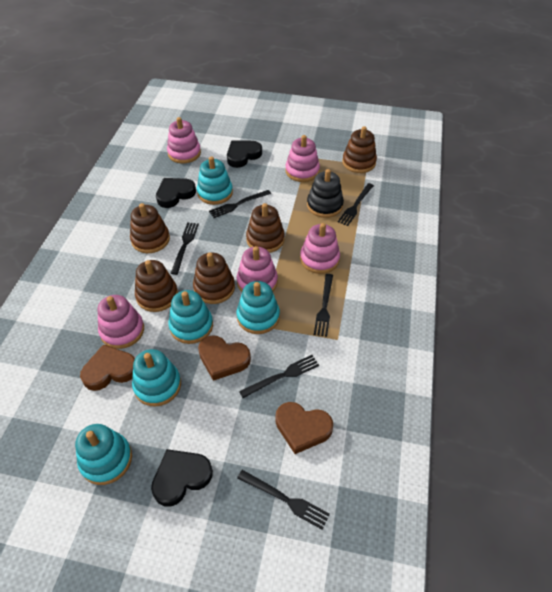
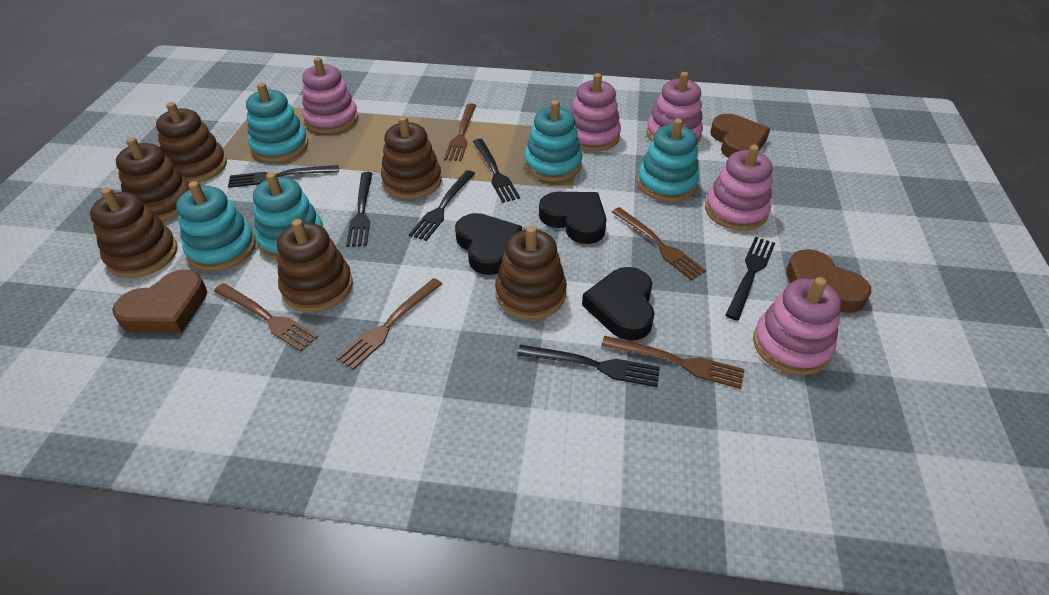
black stacking toy: 1 -> 0
brown fork: 0 -> 5
brown stacking toy: 5 -> 6

